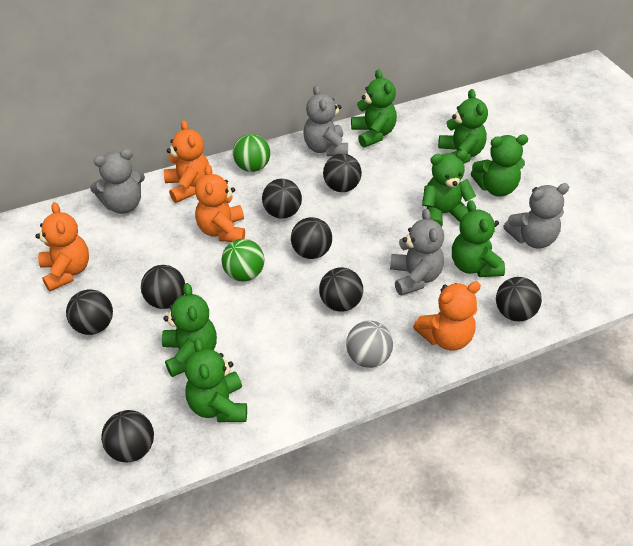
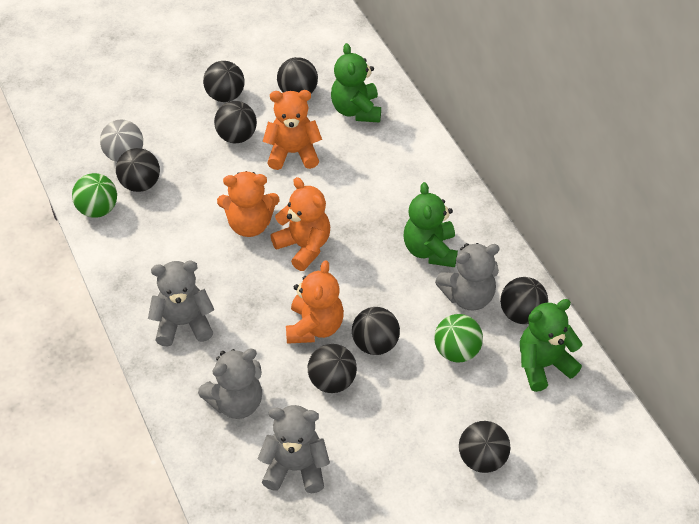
green teddy bear: 7 -> 3

